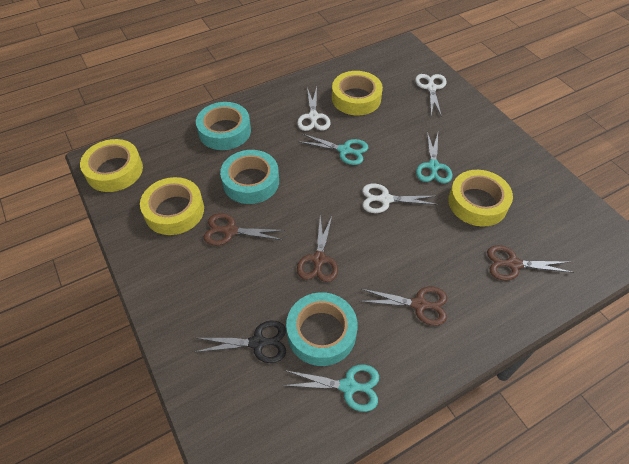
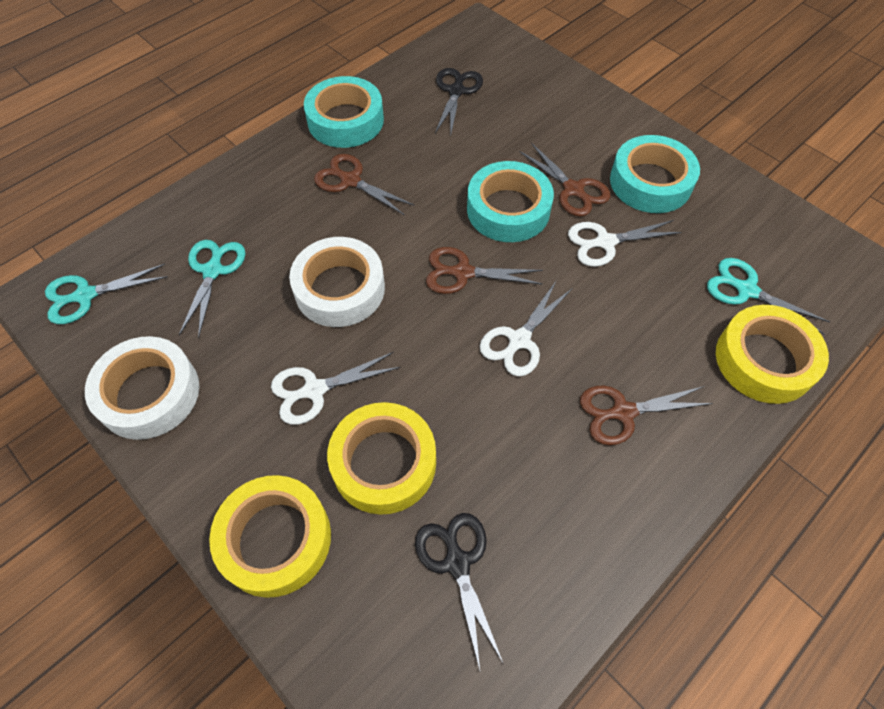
black scissors: 1 -> 2
white tape: 0 -> 2
yellow tape: 4 -> 3

